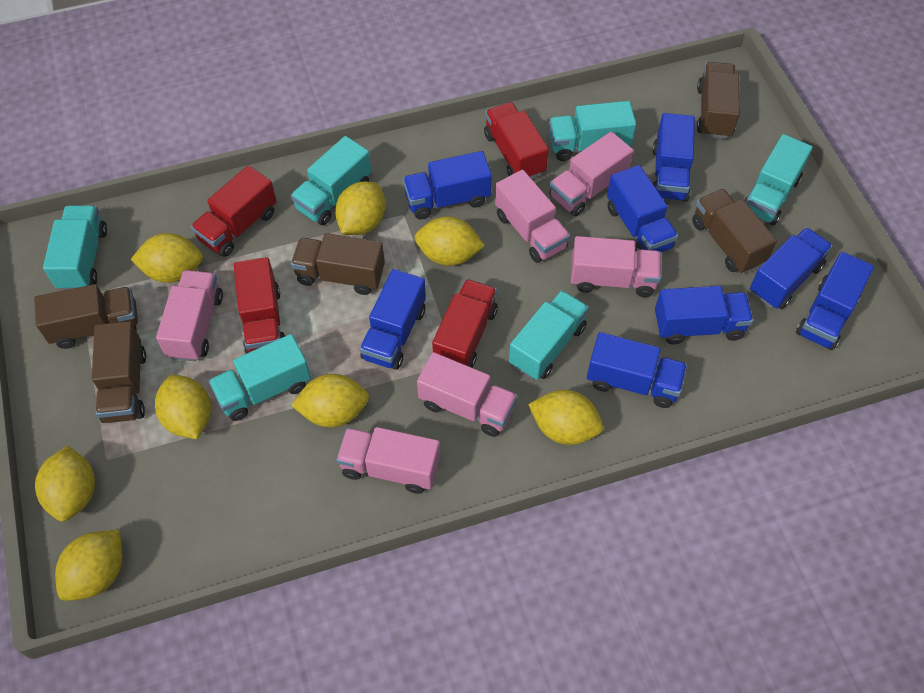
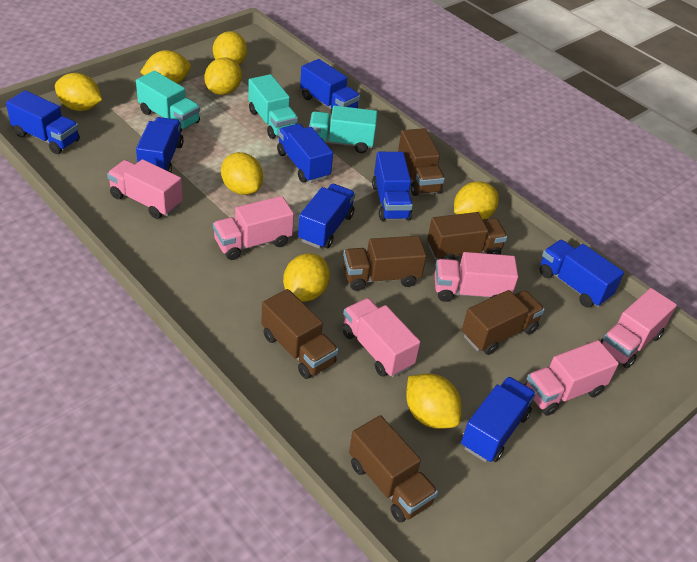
brown truck: 5 -> 6
red truck: 4 -> 0
turquoise truck: 6 -> 3

